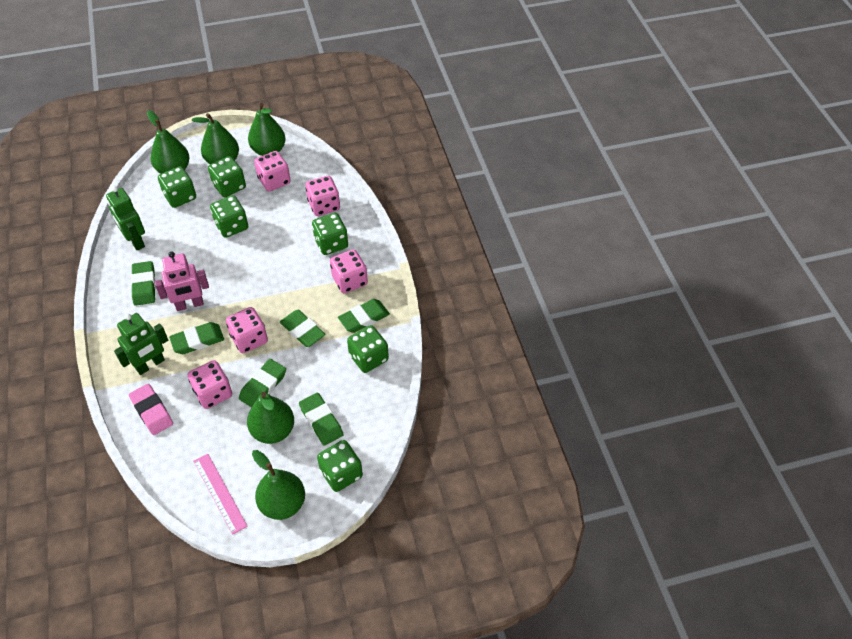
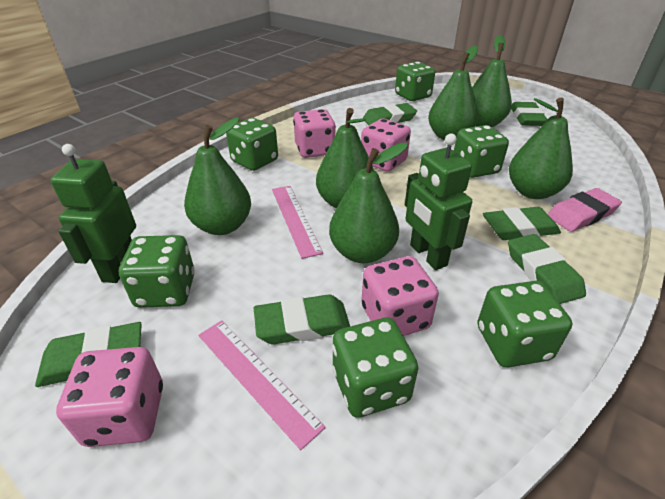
green pear: 5 -> 6
pink dice: 5 -> 4
pink robot: 1 -> 0
pink ruler: 1 -> 2

